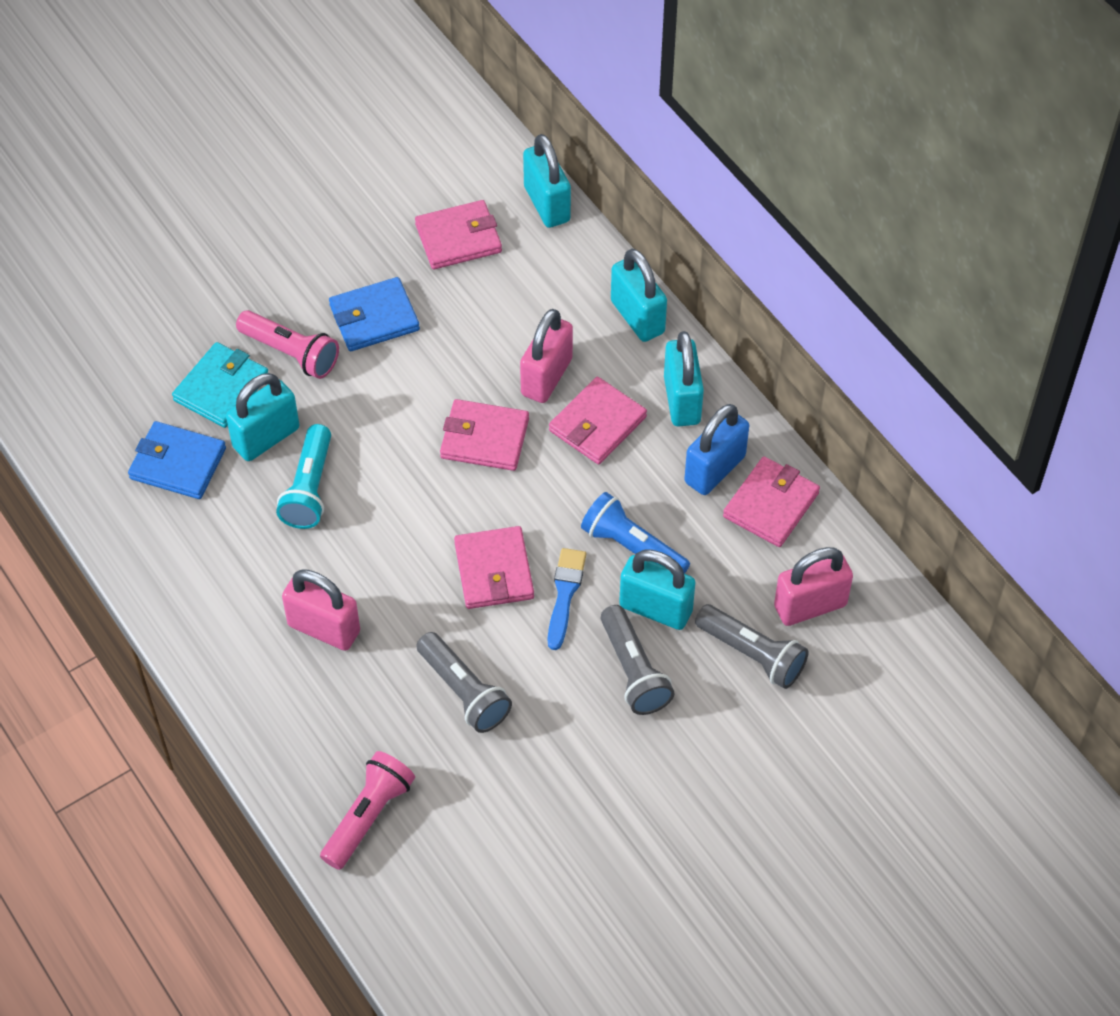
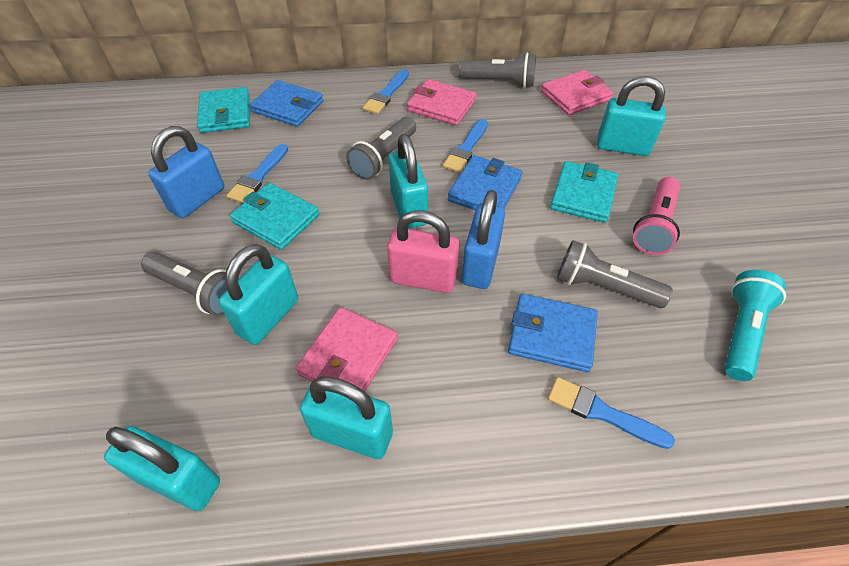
blue brush: 1 -> 4
blue flashlight: 1 -> 0
blue padlock: 1 -> 2
blue wallet: 2 -> 3
grey flashlight: 3 -> 4
pink flashlight: 2 -> 1
pink padlock: 3 -> 1
pink wallet: 5 -> 3
turquoise wallet: 1 -> 3

